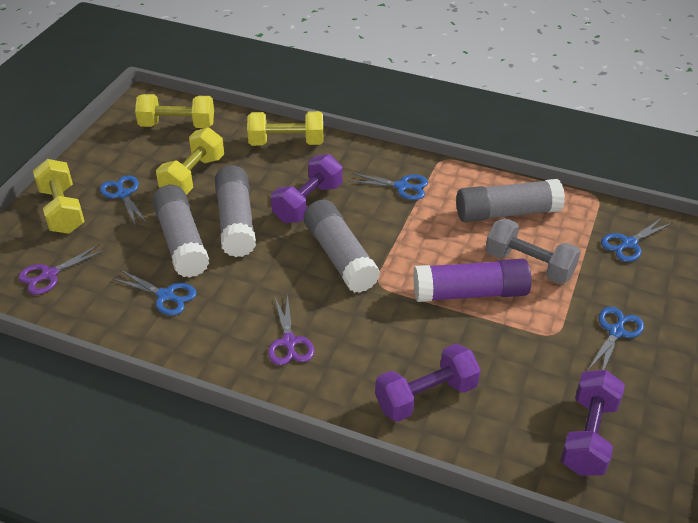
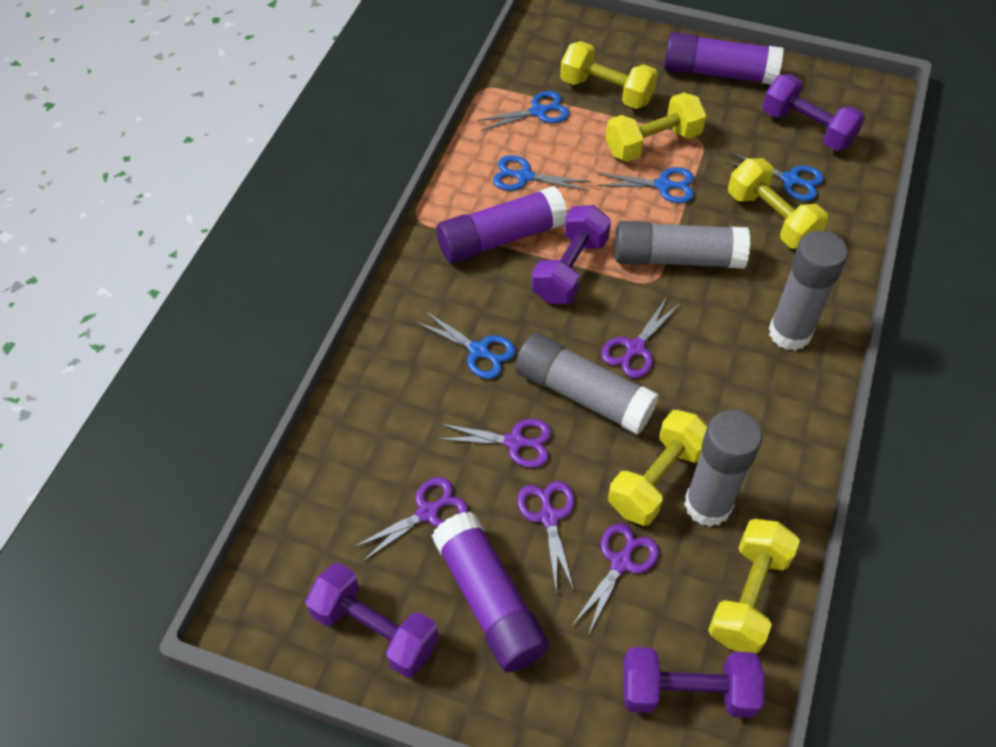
grey dumbbell: 1 -> 0
purple dumbbell: 3 -> 4
purple glue stick: 1 -> 3
purple scissors: 2 -> 5
yellow dumbbell: 4 -> 5

